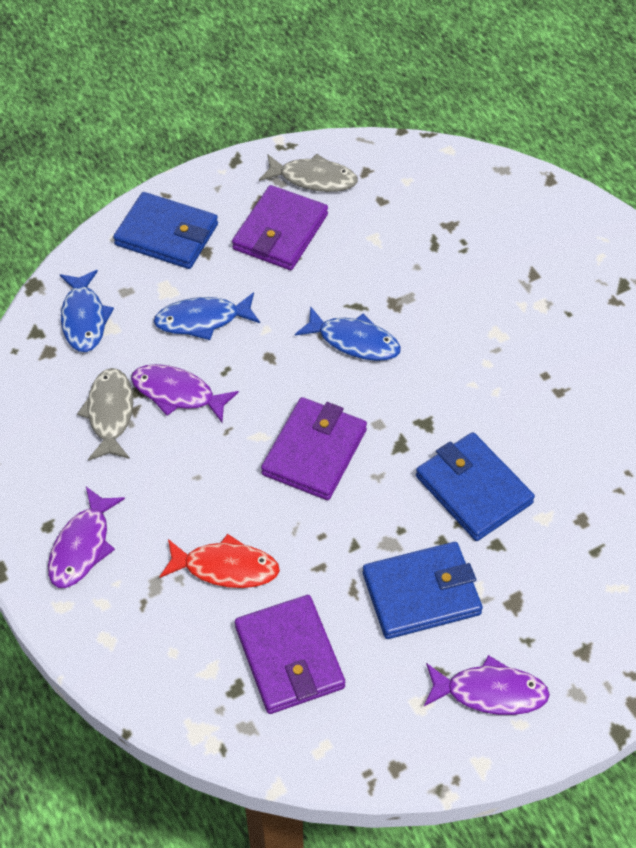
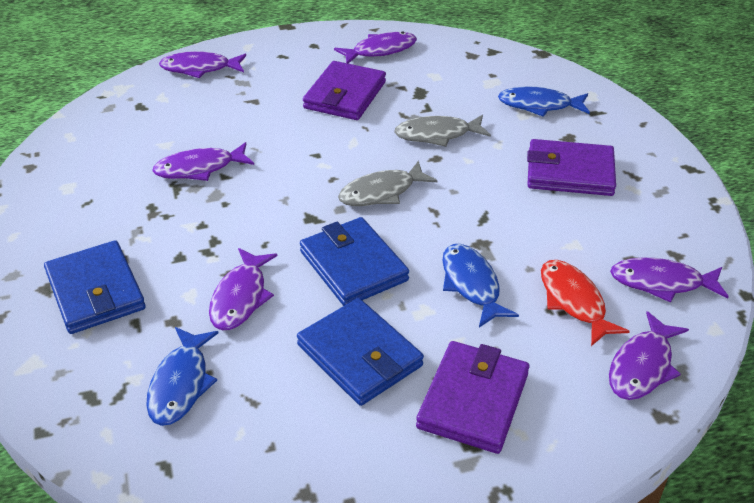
purple fish: 3 -> 6

